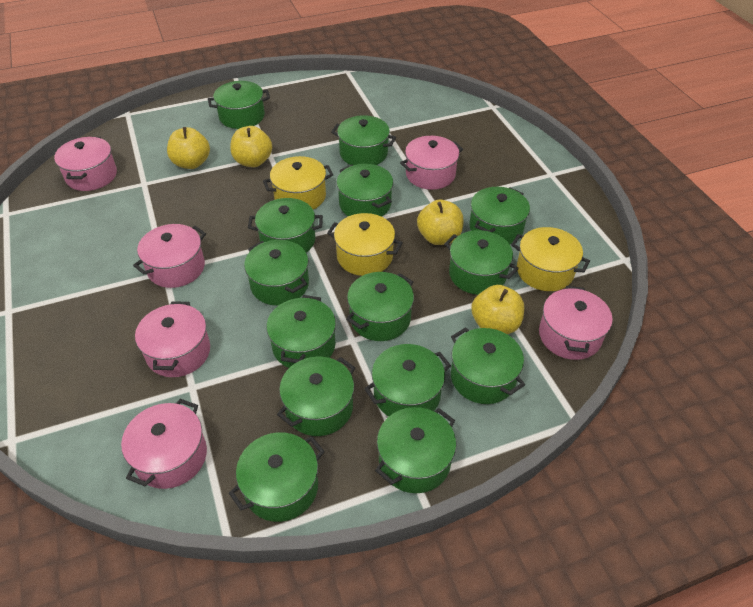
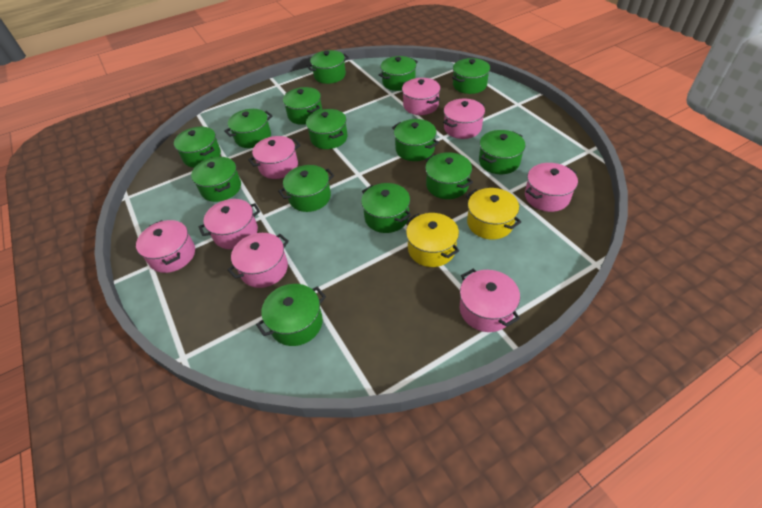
pink pot: 6 -> 8
yellow apple: 4 -> 0
yellow pot: 3 -> 2

